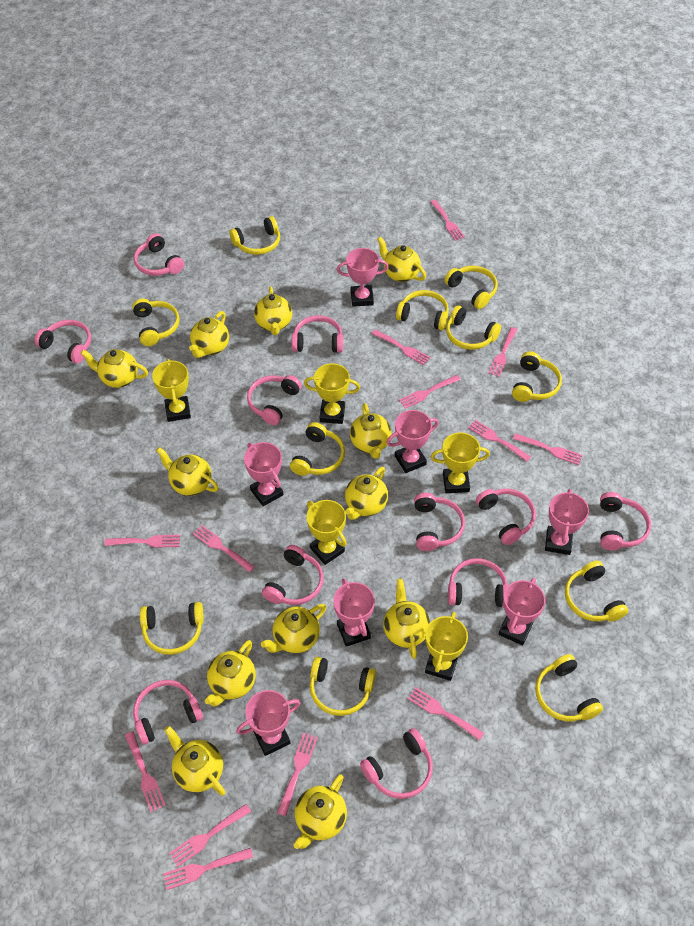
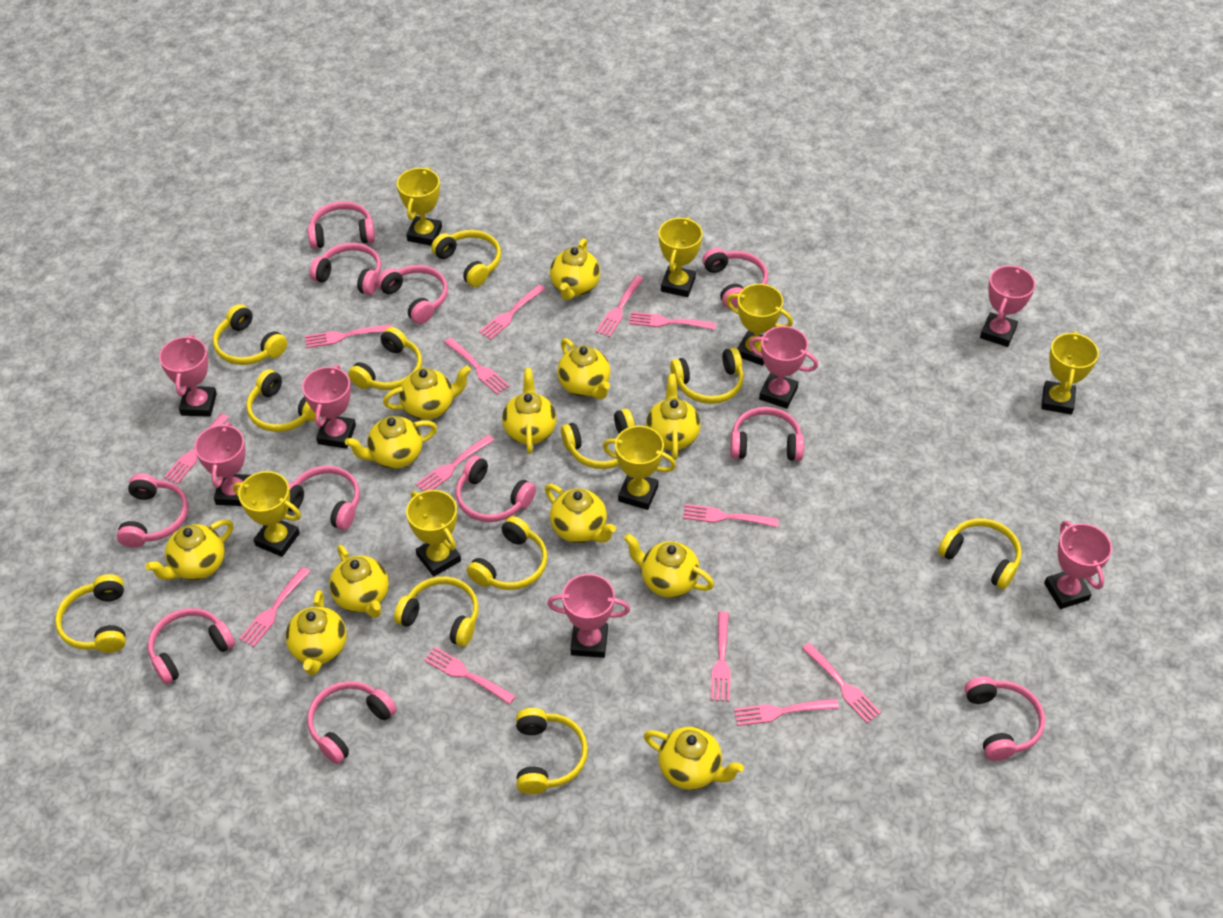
yellow trophy: 5 -> 7

